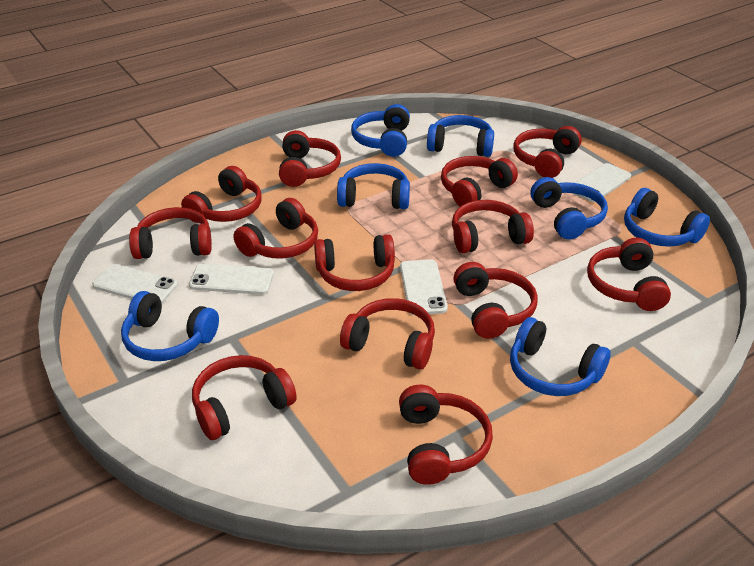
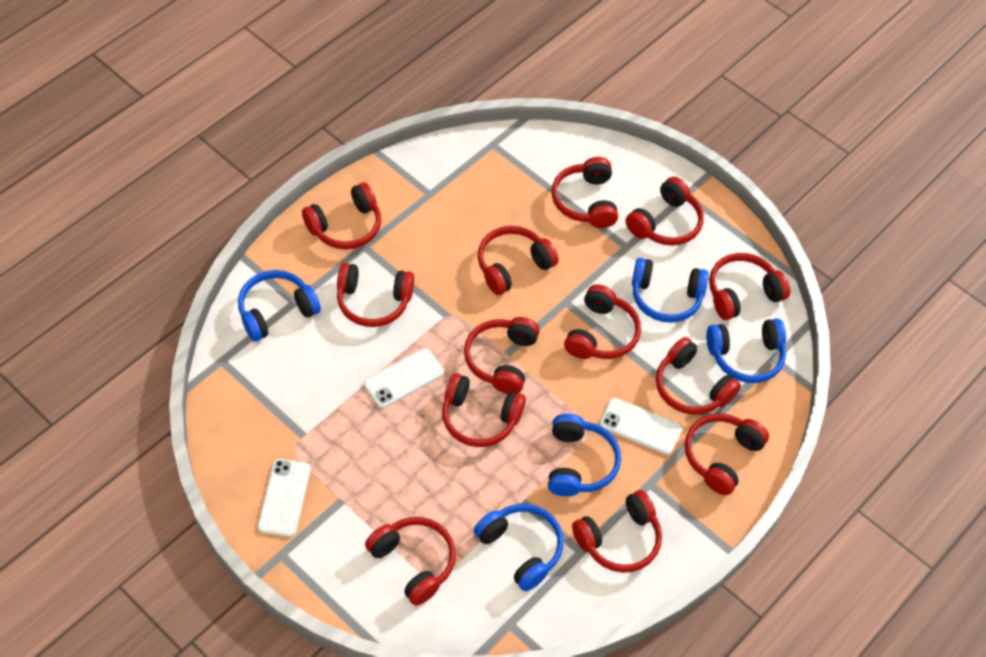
blue headphones: 7 -> 5
white phone: 4 -> 3

